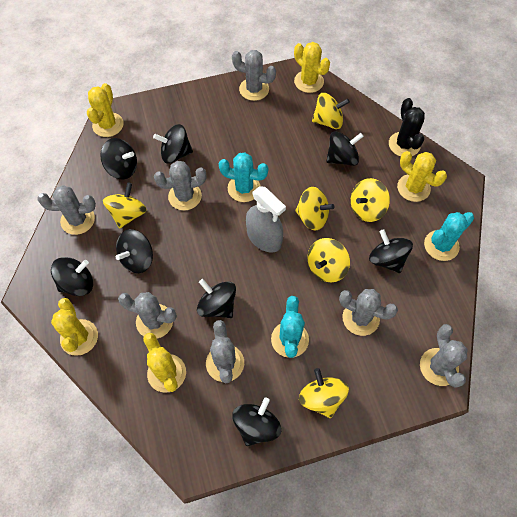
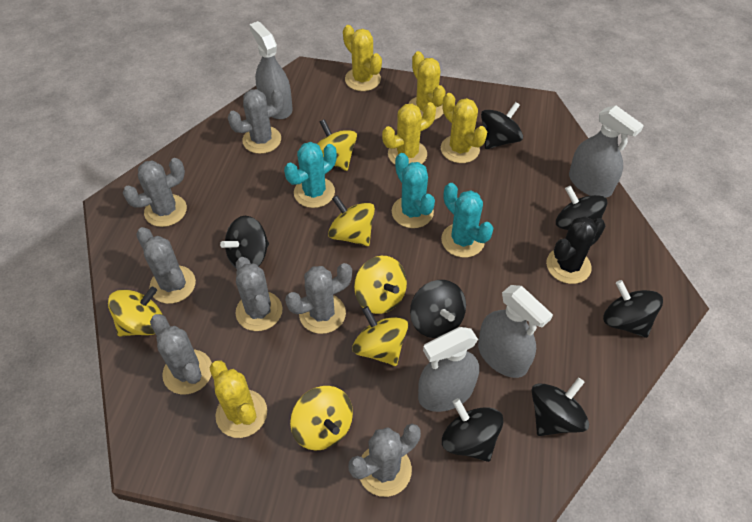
black spinning top: 8 -> 7
grey spray bottle: 1 -> 4

